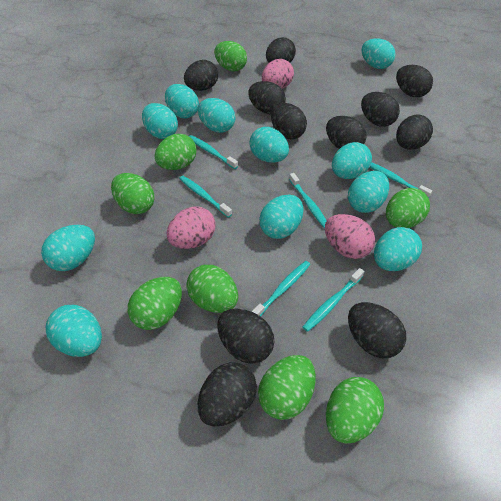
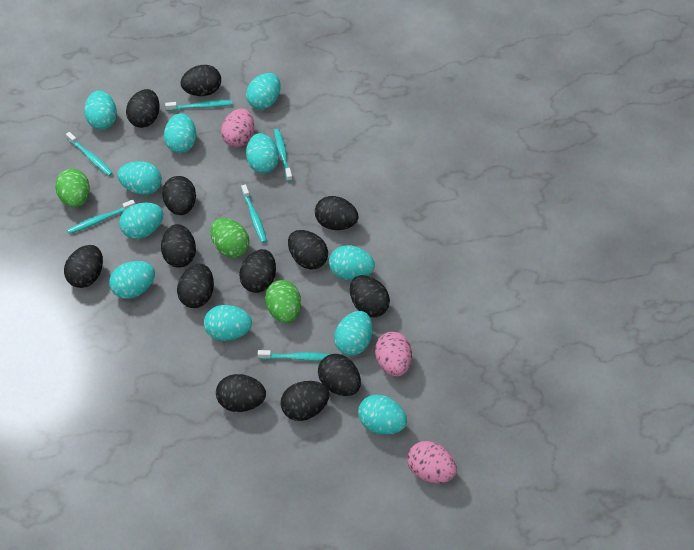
black egg: 11 -> 13
green egg: 8 -> 3

